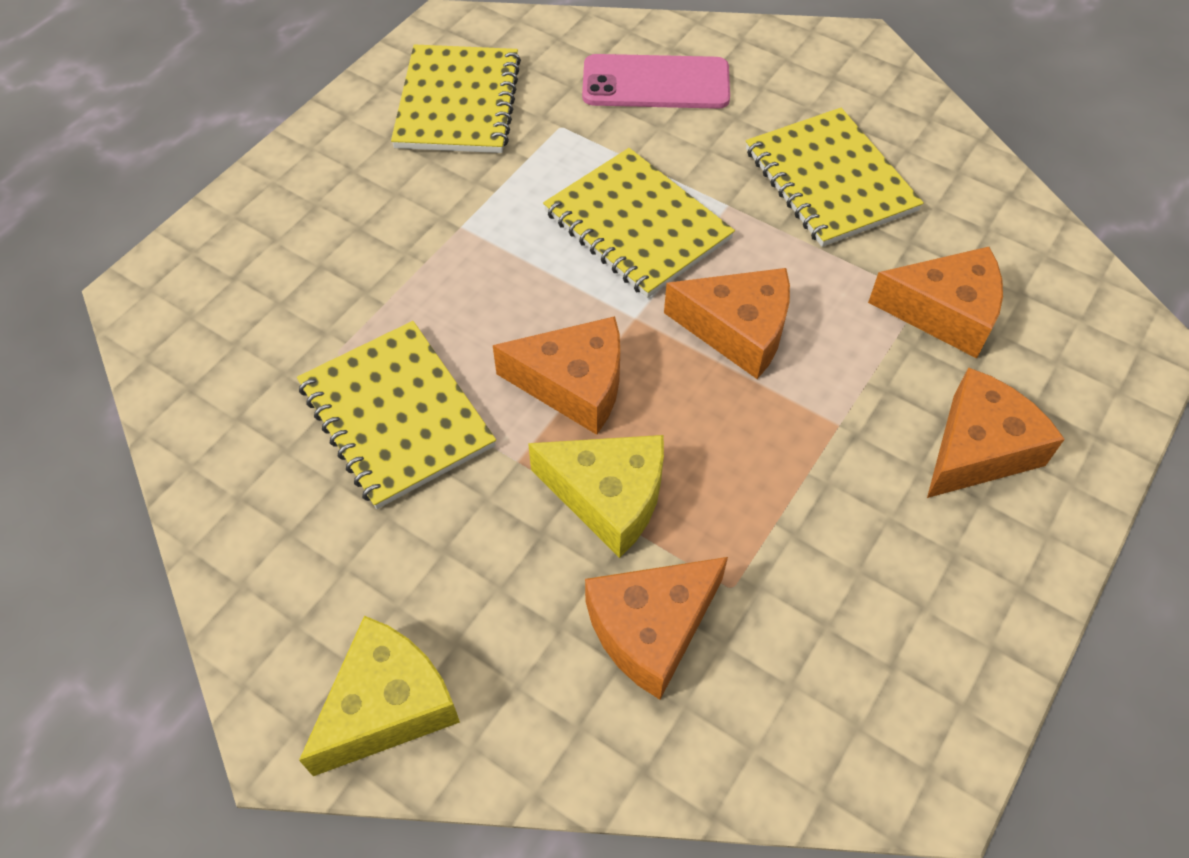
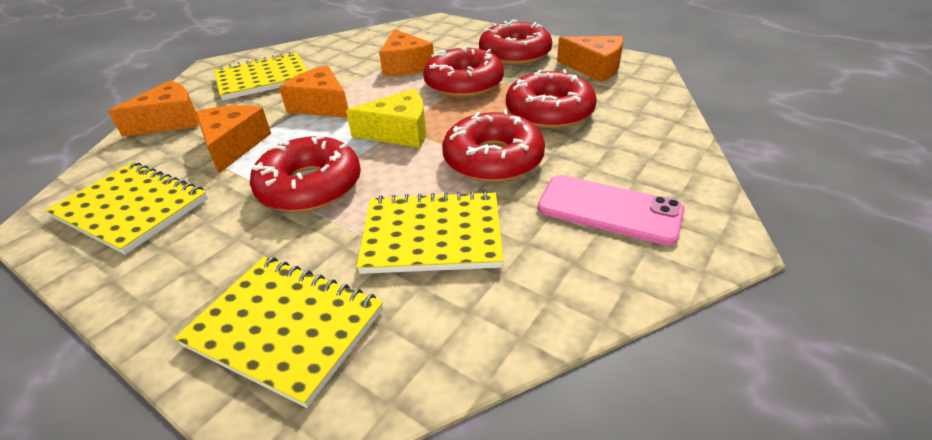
red donut: 0 -> 5
yellow cheese: 2 -> 1

